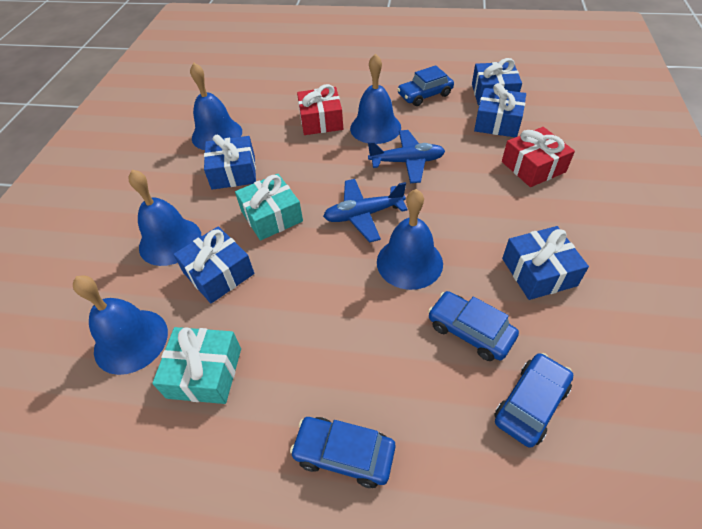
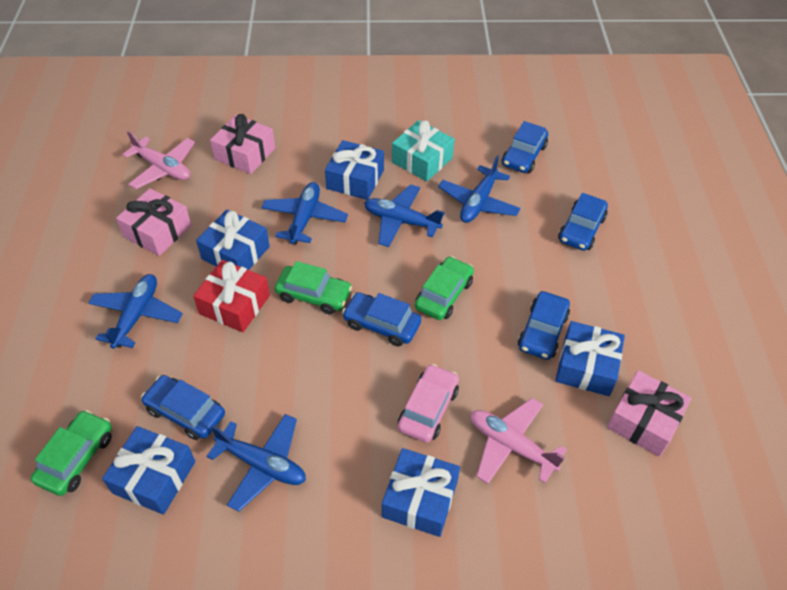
blue bell: 5 -> 0
blue car: 4 -> 5
blue plane: 2 -> 5
green car: 0 -> 3
pink car: 0 -> 1
pink gift: 0 -> 3
pink plane: 0 -> 2
red gift: 2 -> 1
turquoise gift: 2 -> 1

